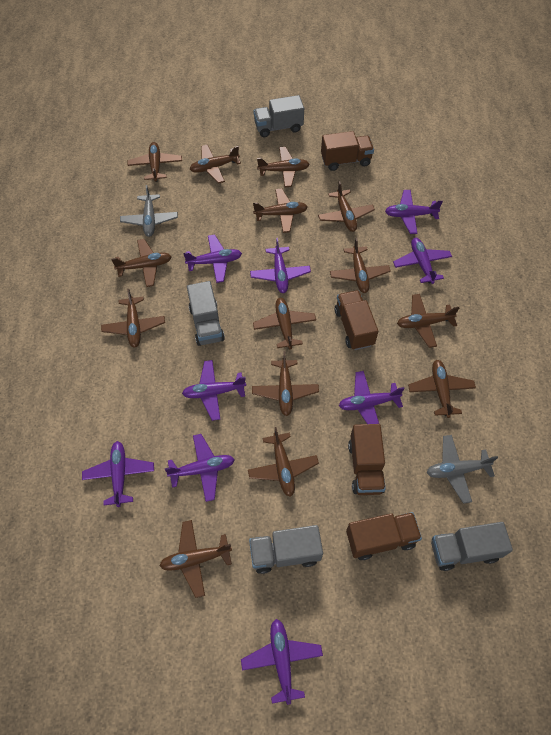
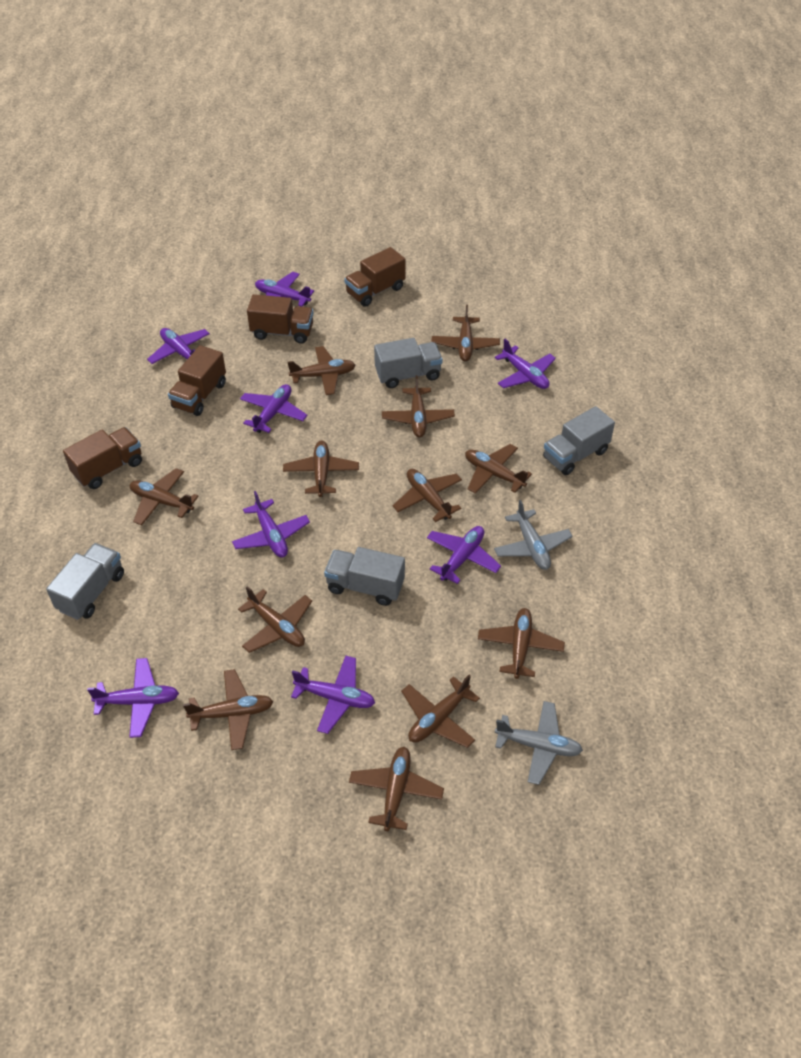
brown plane: 14 -> 12
purple plane: 9 -> 8

